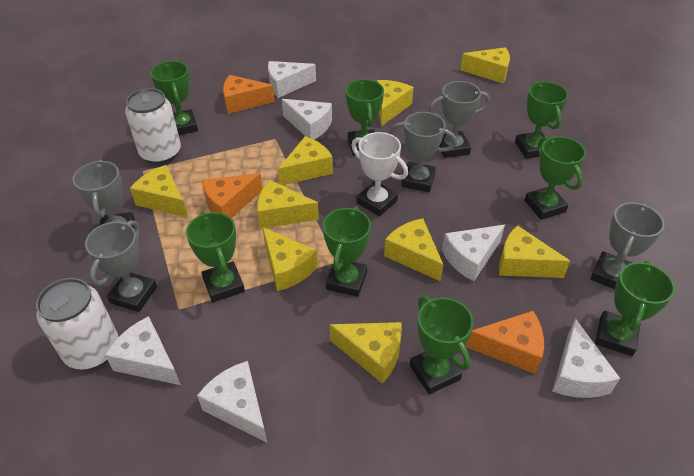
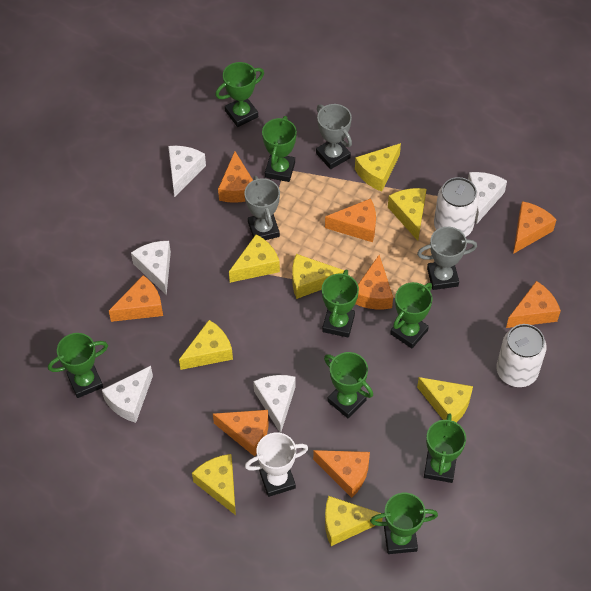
grey trophy: 5 -> 3
orange cheese: 3 -> 8
white cheese: 6 -> 5
yellow cheese: 9 -> 8

